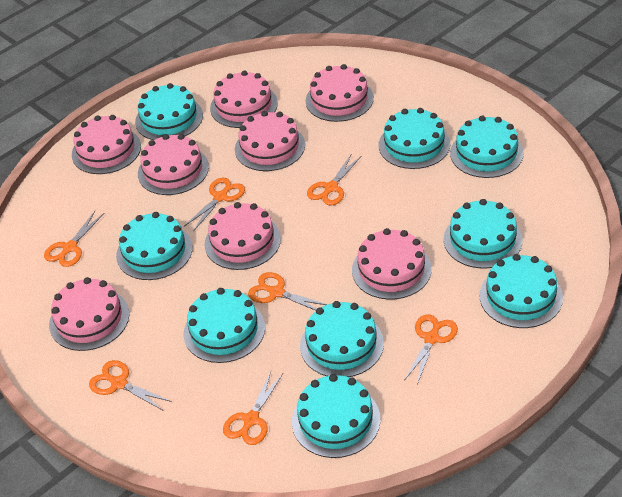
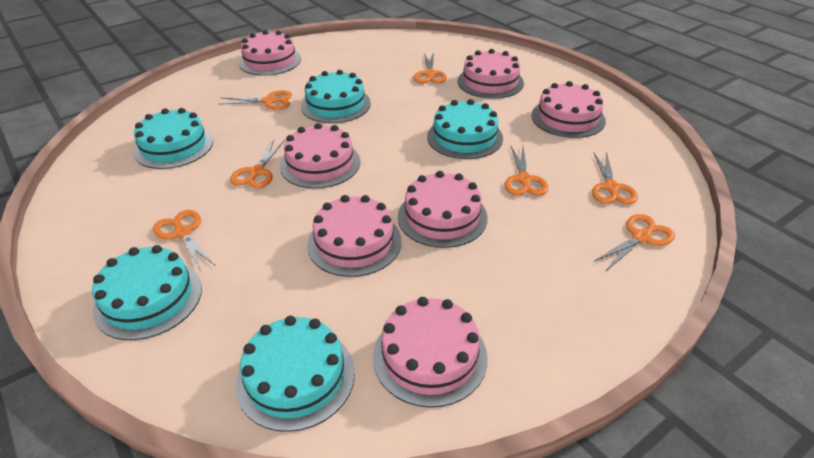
pink cake: 8 -> 7
turquoise cake: 9 -> 5

